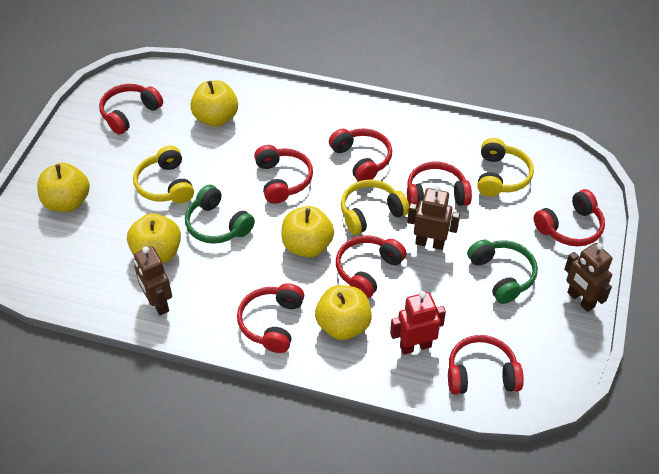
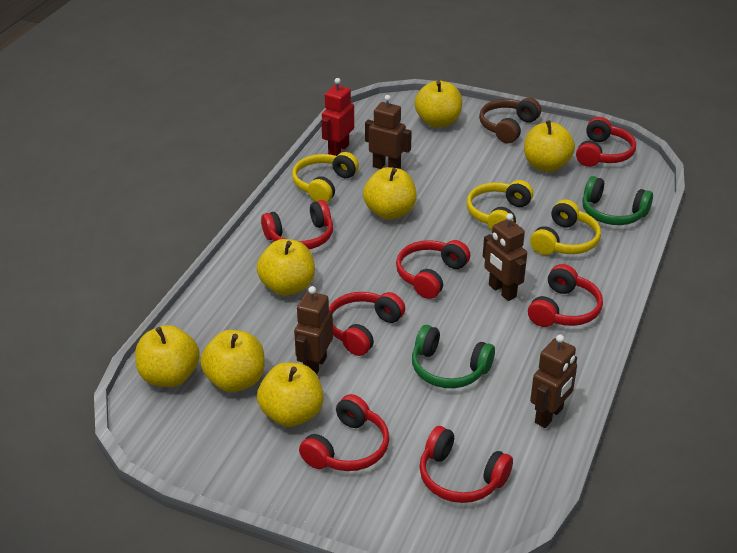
brown headphones: 0 -> 1
brown robot: 3 -> 4
red headphones: 8 -> 7
yellow apple: 5 -> 7

